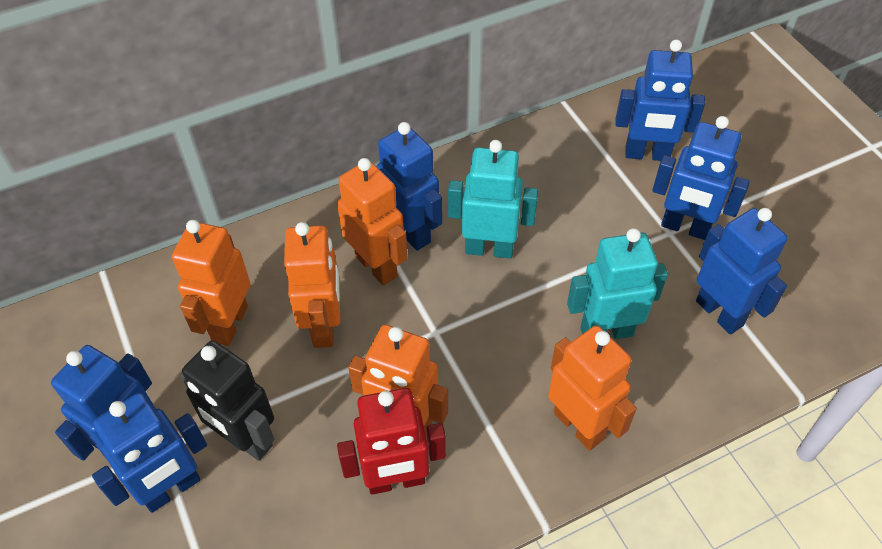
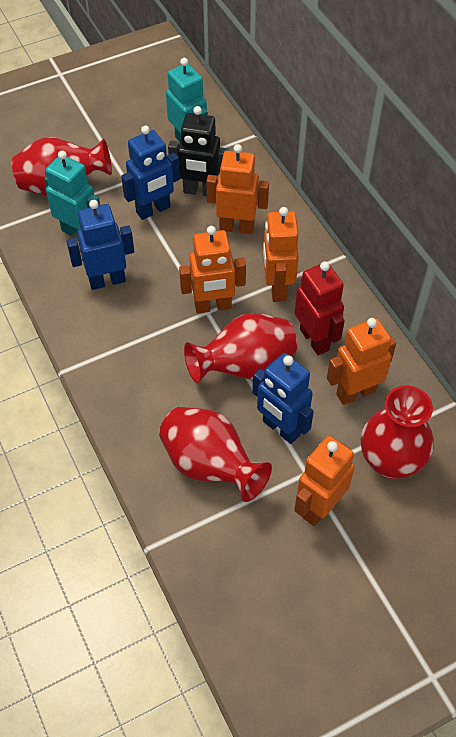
blue robot: 6 -> 3
red vase: 0 -> 4

